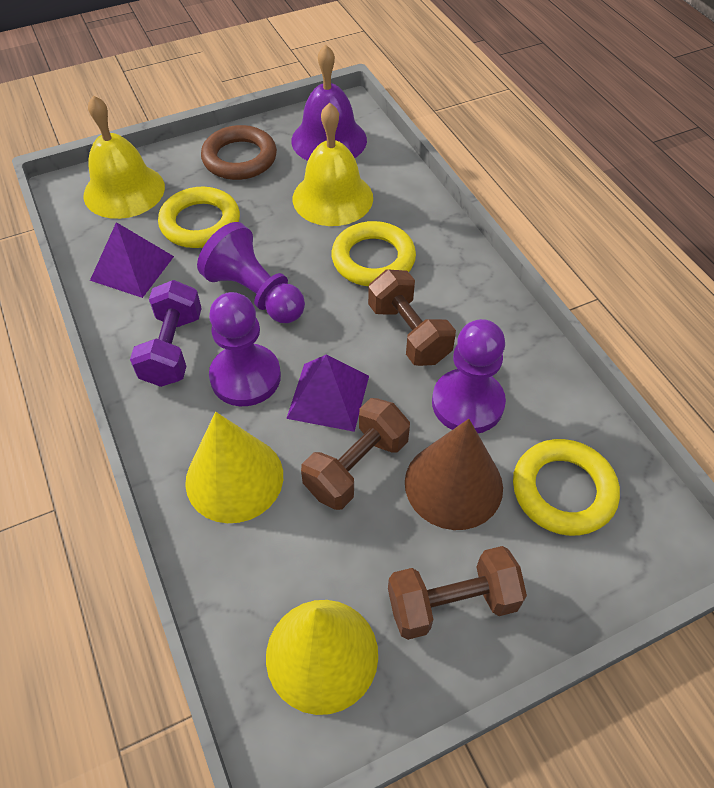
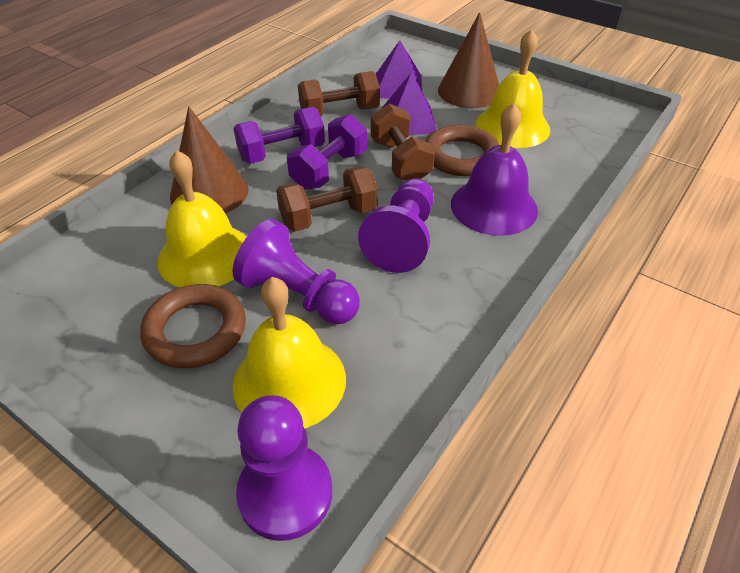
brown cone: 1 -> 2
brown ring: 1 -> 2
purple dumbbell: 1 -> 2
yellow bell: 2 -> 3
yellow cone: 2 -> 0
yellow ring: 3 -> 0

